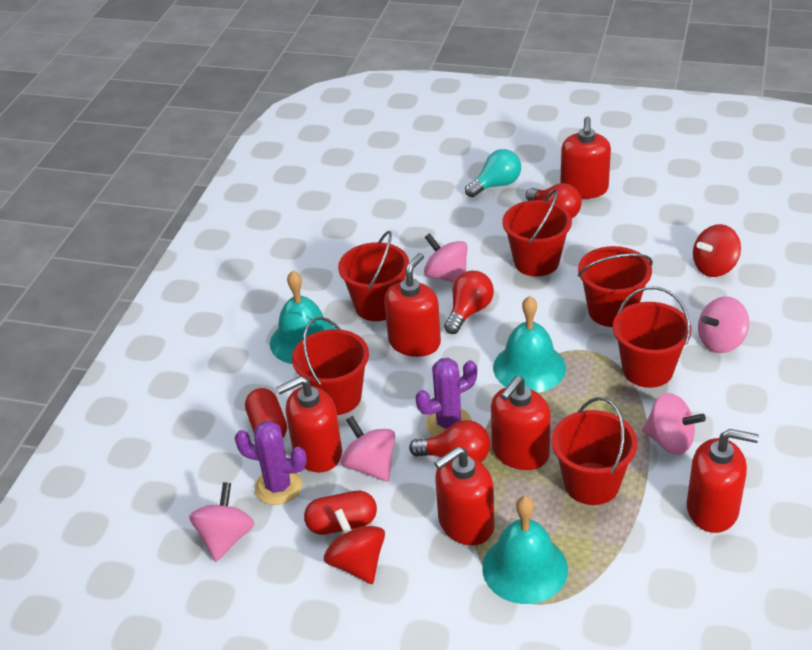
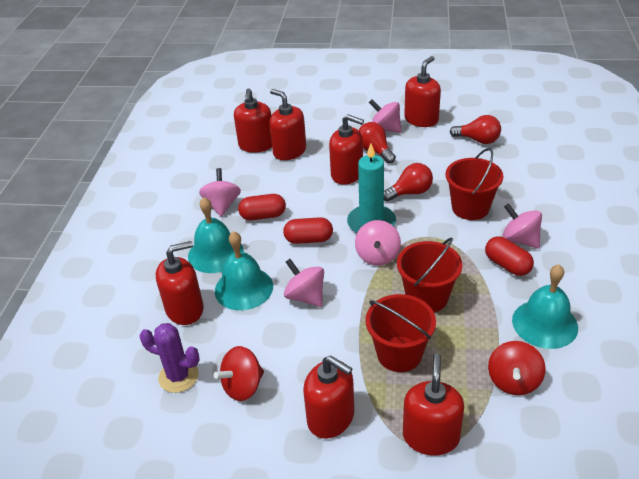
purple cactus: 2 -> 1
red bucket: 6 -> 3
red capsule: 2 -> 3
red soap dispenser: 6 -> 7
turquoise candle: 0 -> 1
turquoise light bulb: 1 -> 0

